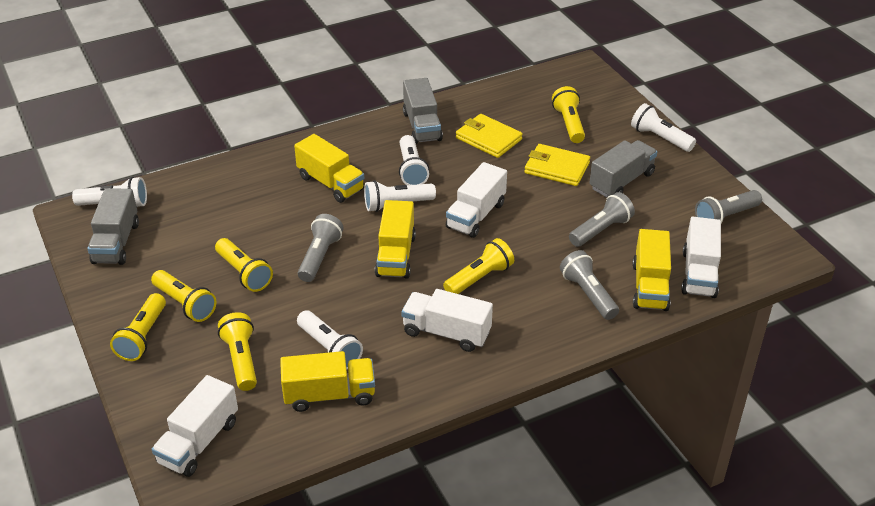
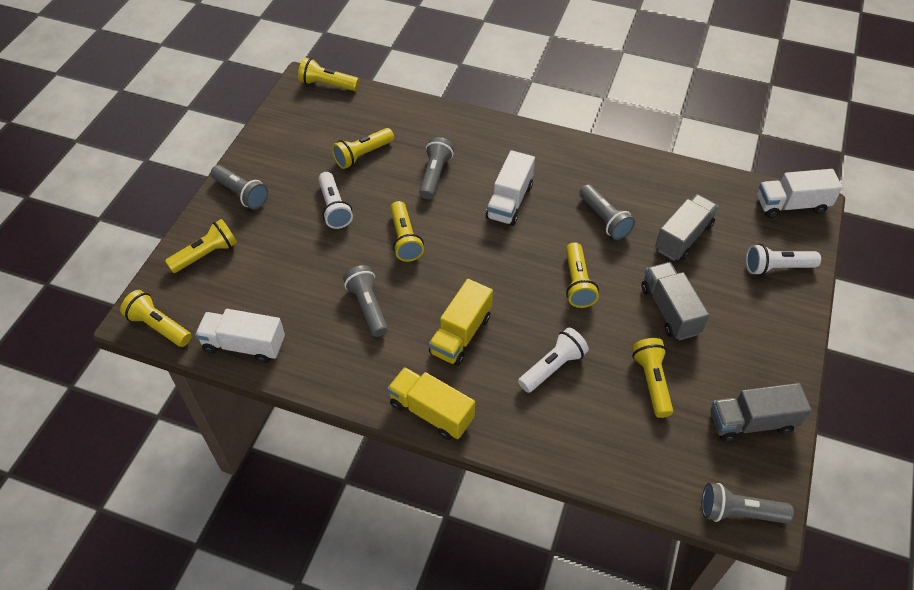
grey flashlight: 4 -> 5
white flashlight: 5 -> 3
white truck: 4 -> 3
yellow flashlight: 6 -> 7
yellow truck: 4 -> 2
yellow wallet: 2 -> 0

